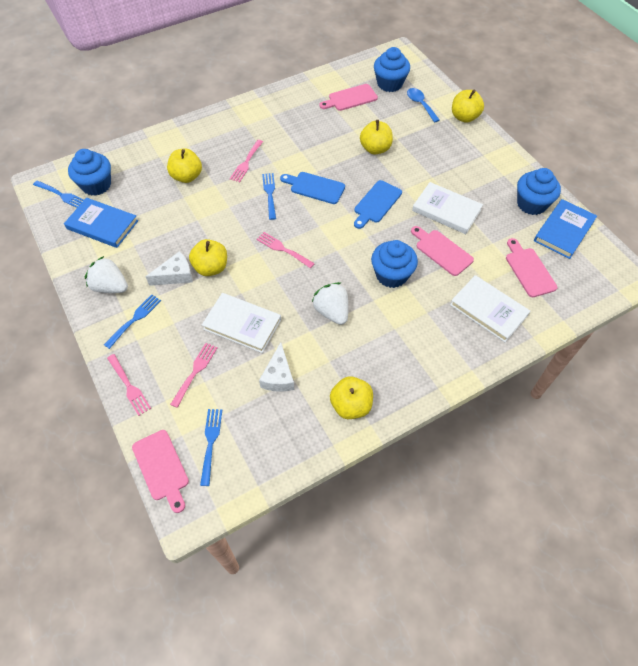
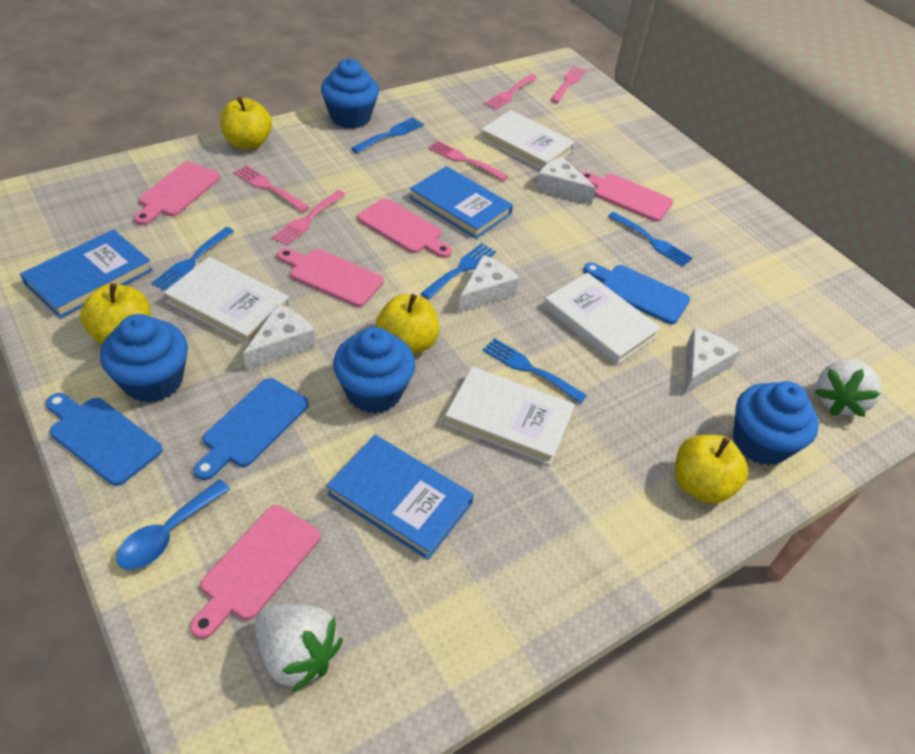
blue book: 2 -> 3
blue cutting board: 2 -> 3
blue fork: 4 -> 5
pink cutting board: 4 -> 5
pink fork: 4 -> 5
white book: 3 -> 4
white cheese: 2 -> 4
yellow apple: 5 -> 4

